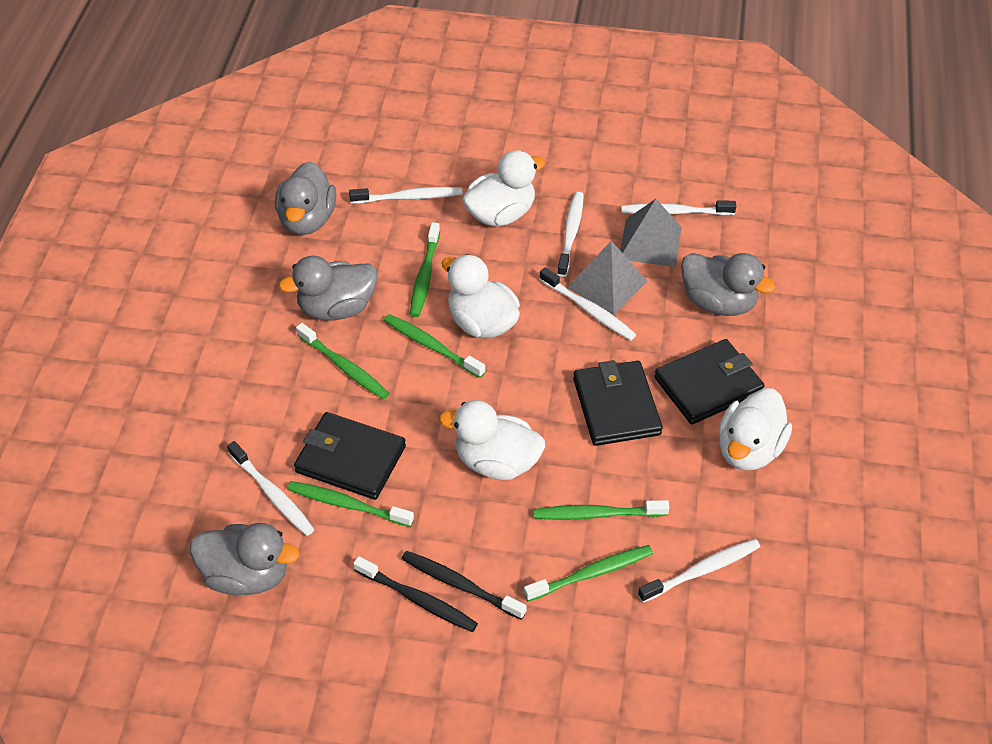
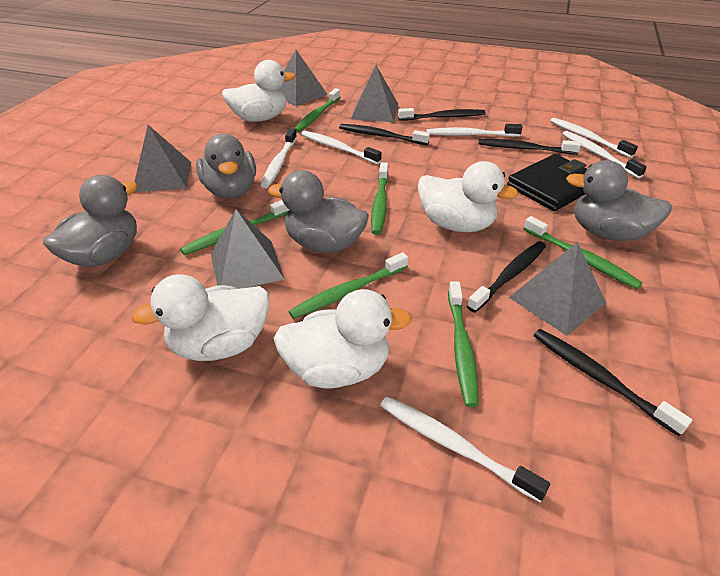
black toothbrush: 2 -> 5
black wallet: 3 -> 1
grey pyramid: 2 -> 5

